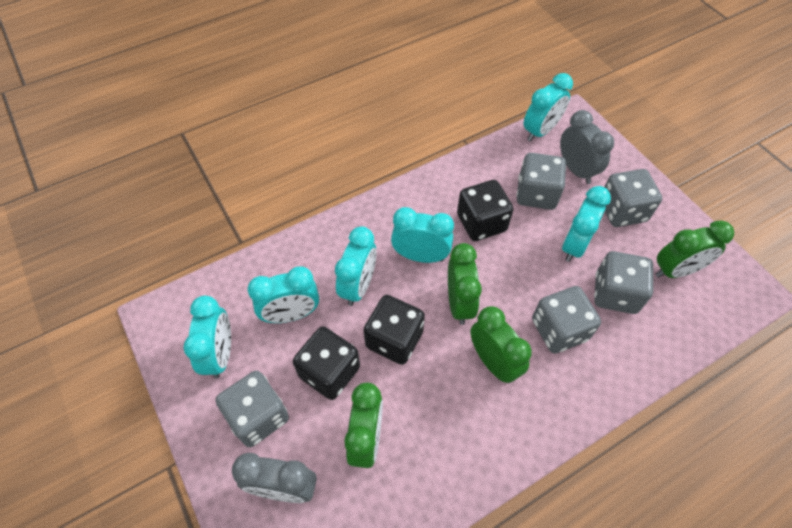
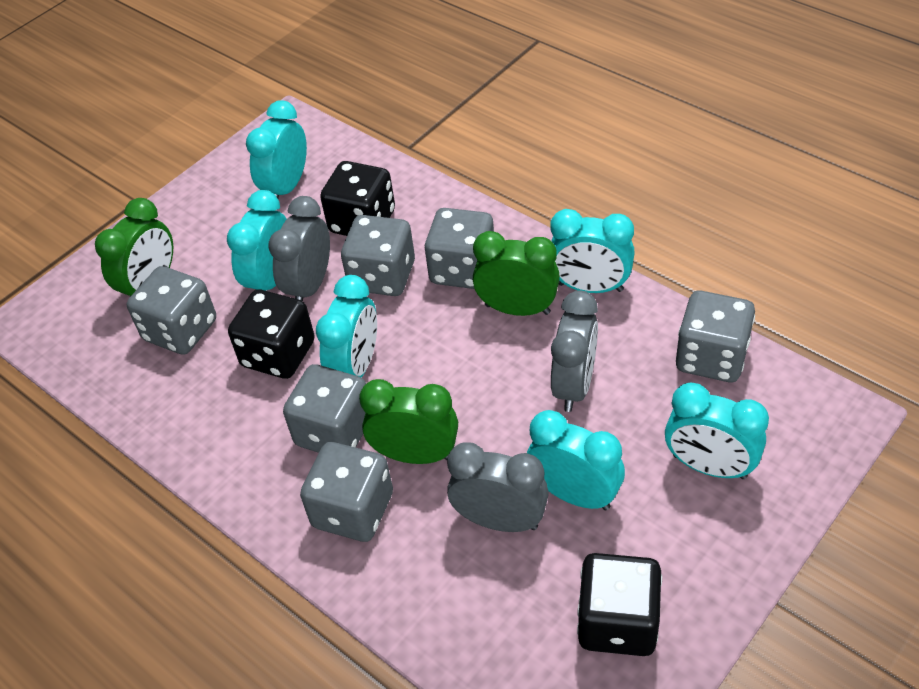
green clock: 4 -> 3
grey clock: 2 -> 3
grey dice: 5 -> 6

